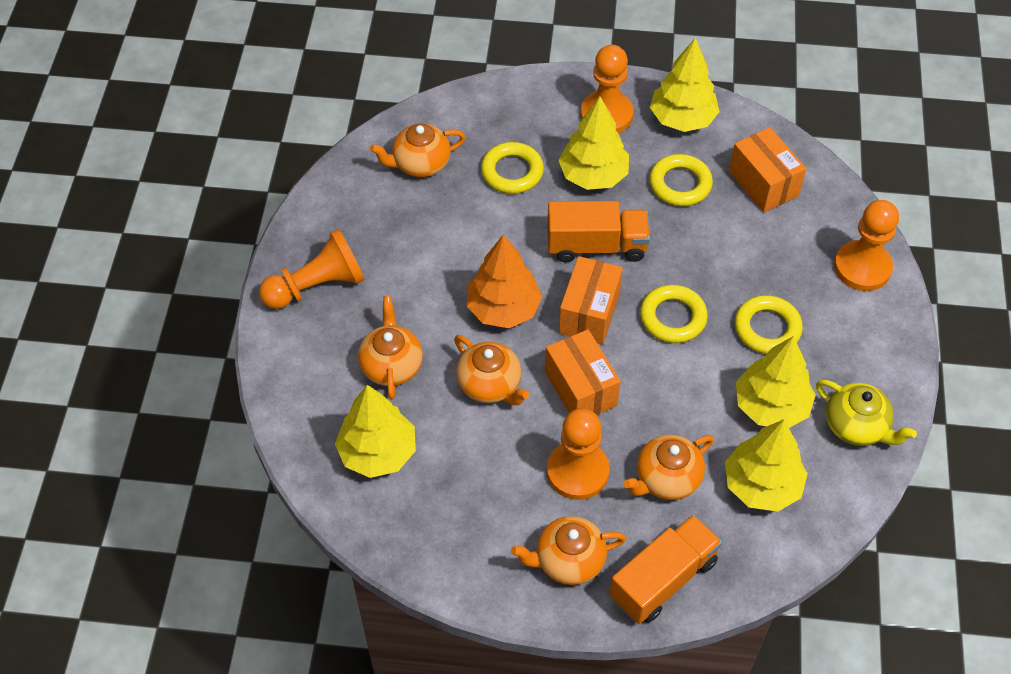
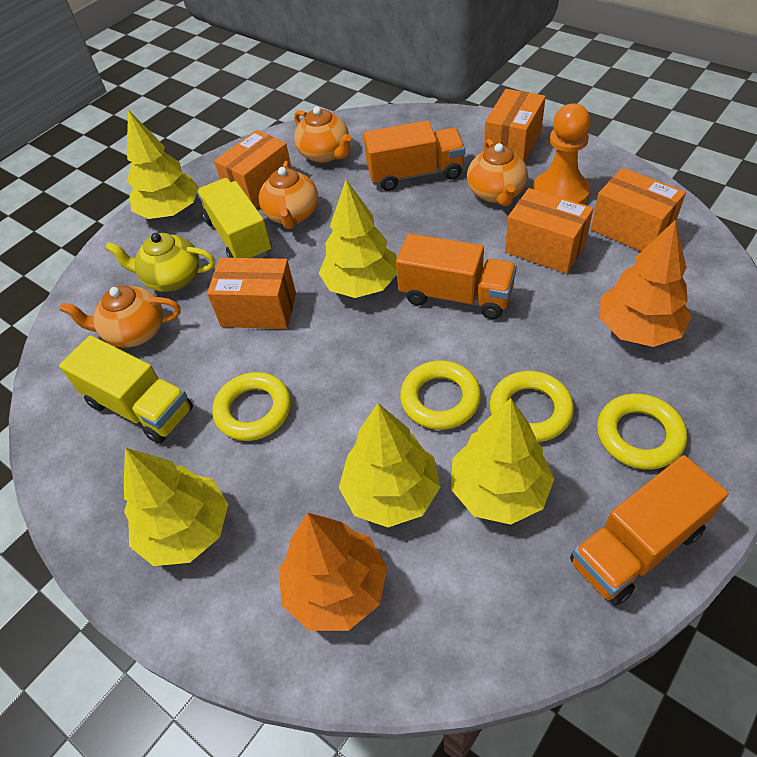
orange box: 3 -> 5
orange pawn: 4 -> 1
orange teapot: 5 -> 4
orange tree: 1 -> 2
orange truck: 2 -> 3
yellow truck: 0 -> 2

